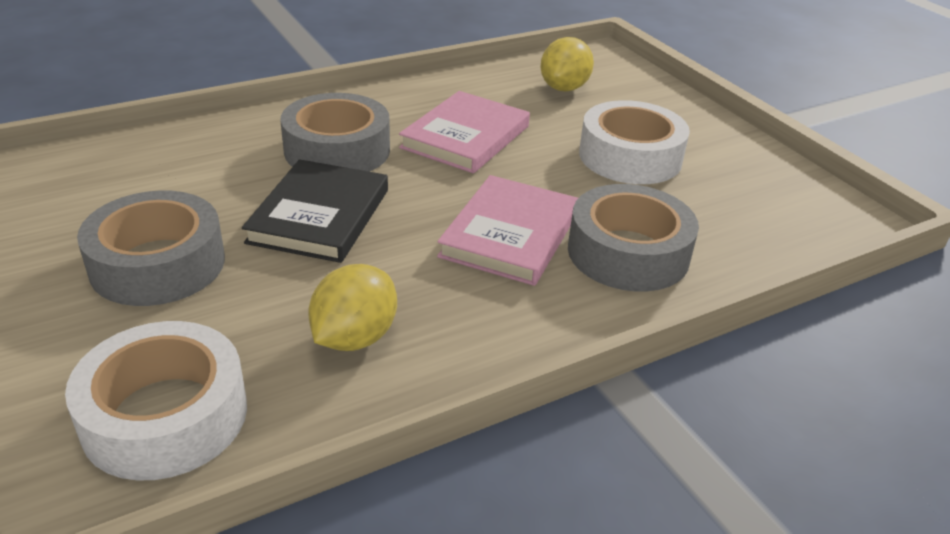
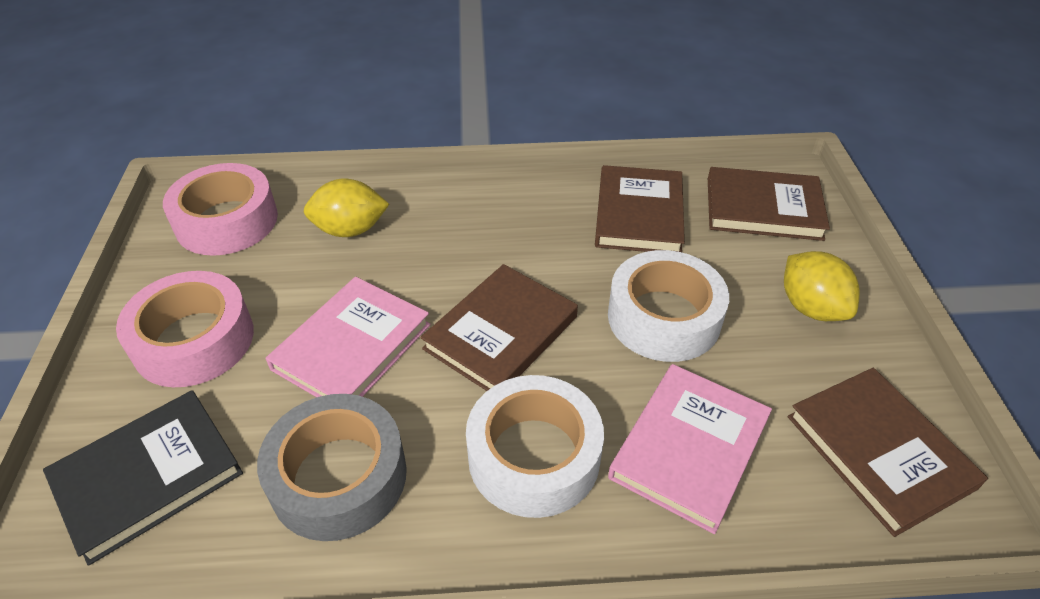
brown book: 0 -> 4
grey tape: 3 -> 1
pink tape: 0 -> 2

